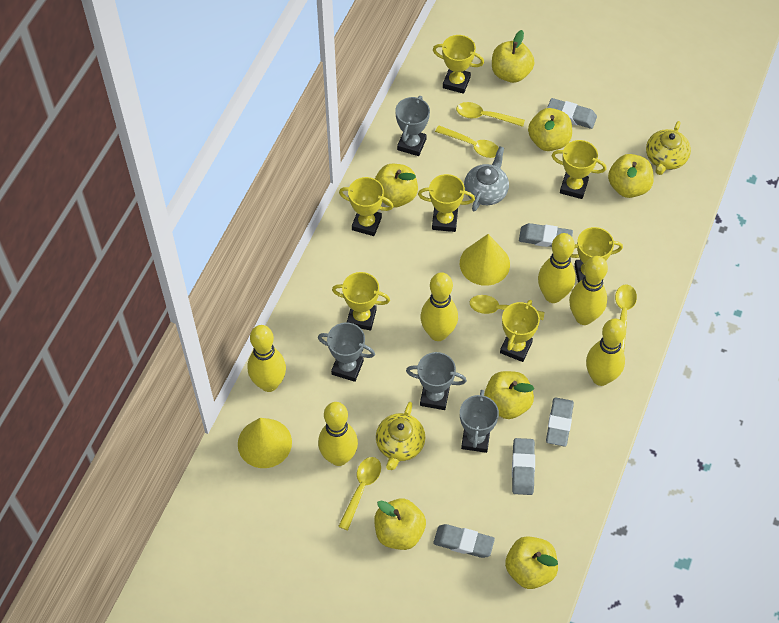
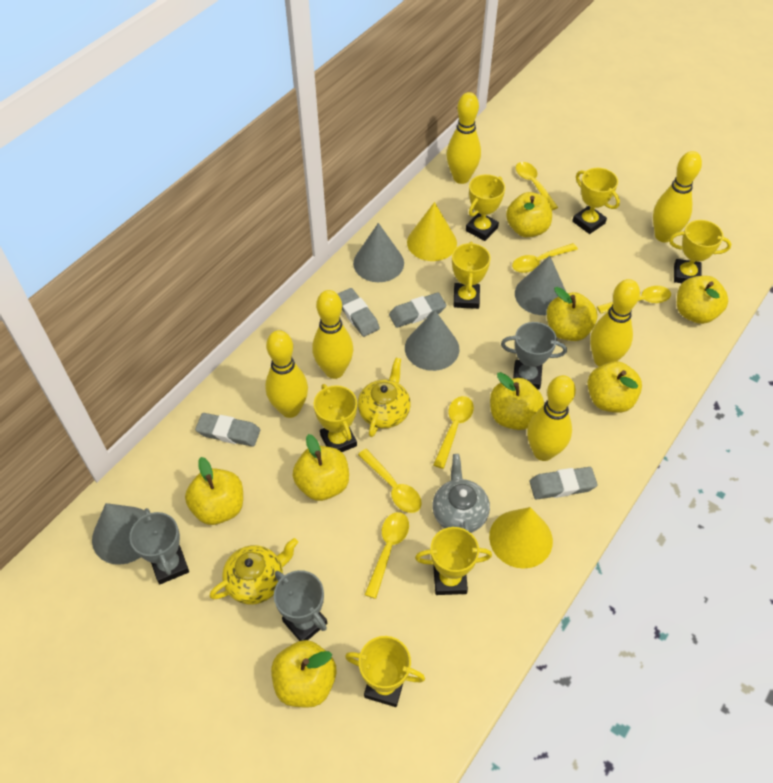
grey cone: 0 -> 4
grey eraser: 5 -> 4
grey trophy: 4 -> 3
yellow apple: 7 -> 8
yellow spoon: 5 -> 6

